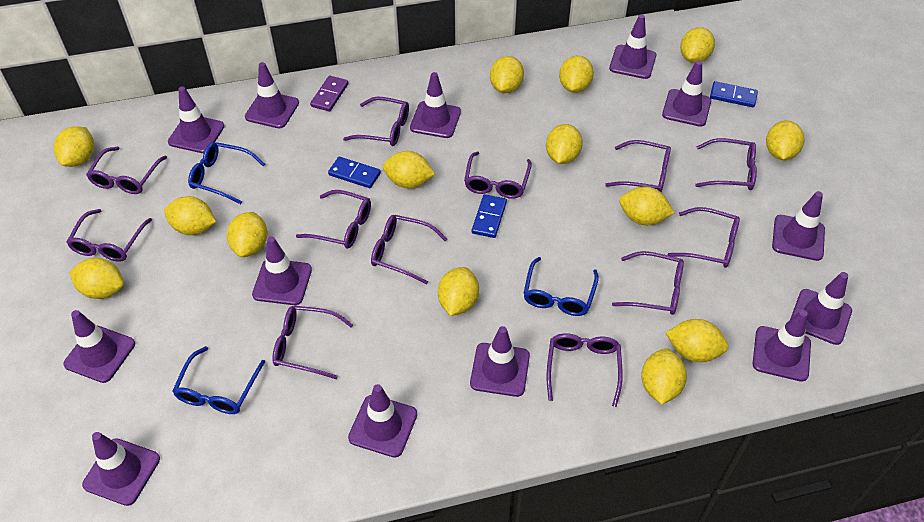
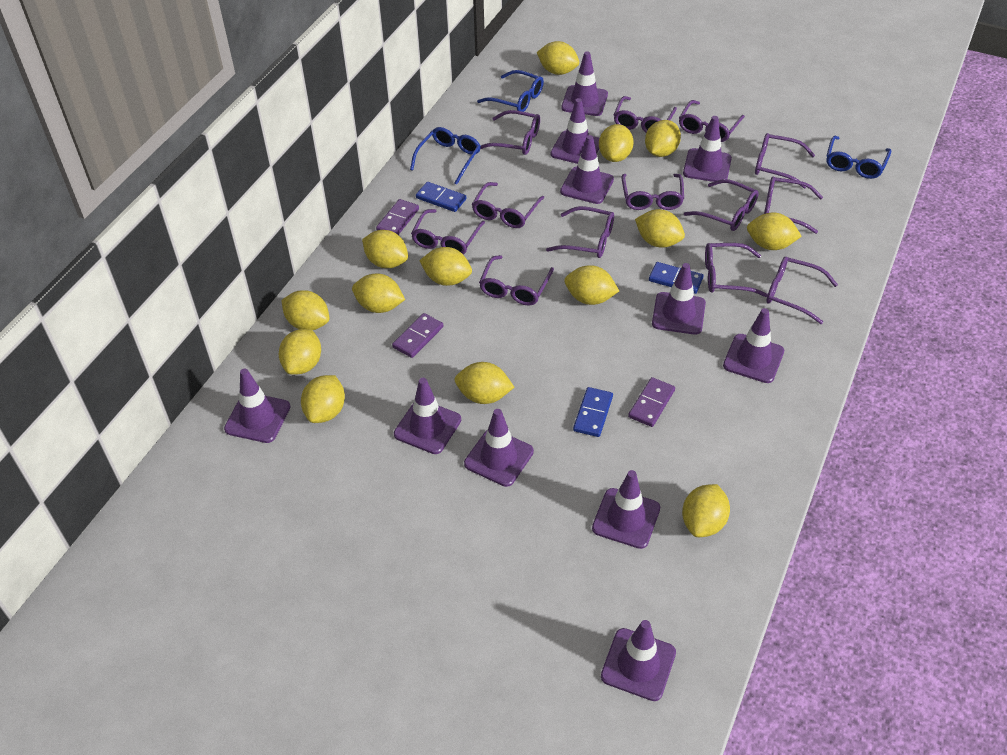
purple domino: 1 -> 3
purple glasses: 12 -> 13
purple traffic cone: 13 -> 11

